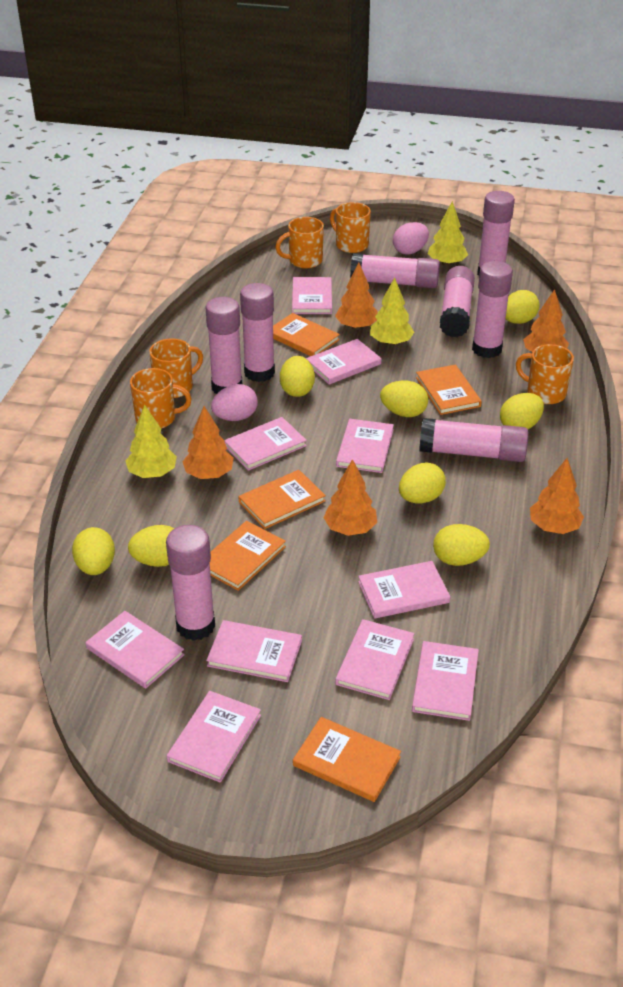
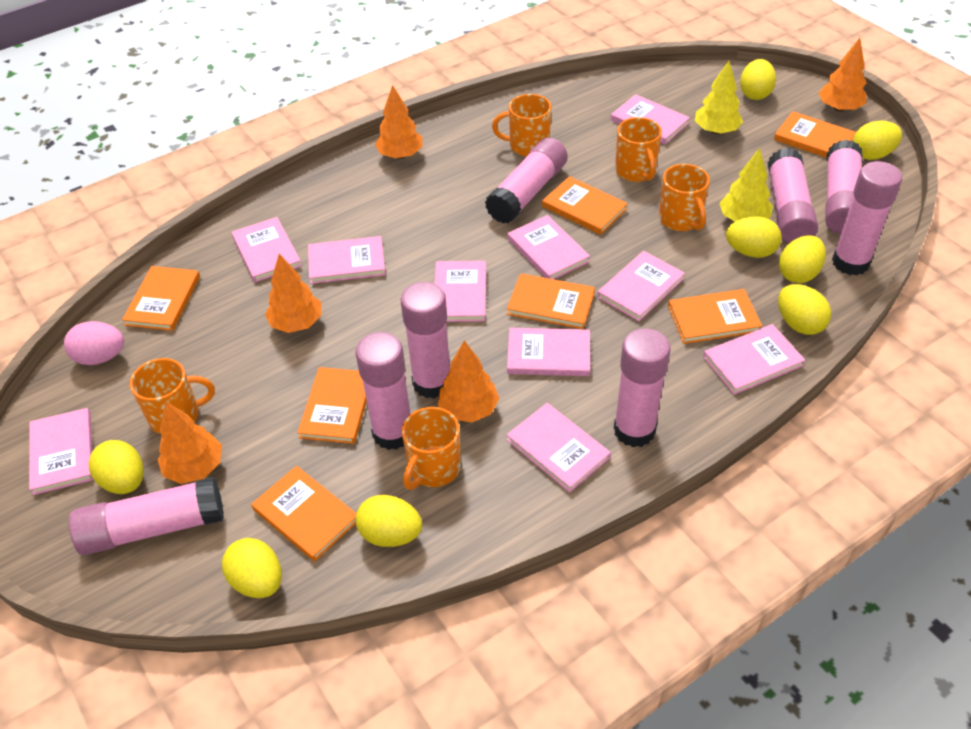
orange book: 5 -> 7
pink egg: 2 -> 1
yellow tree: 3 -> 2

